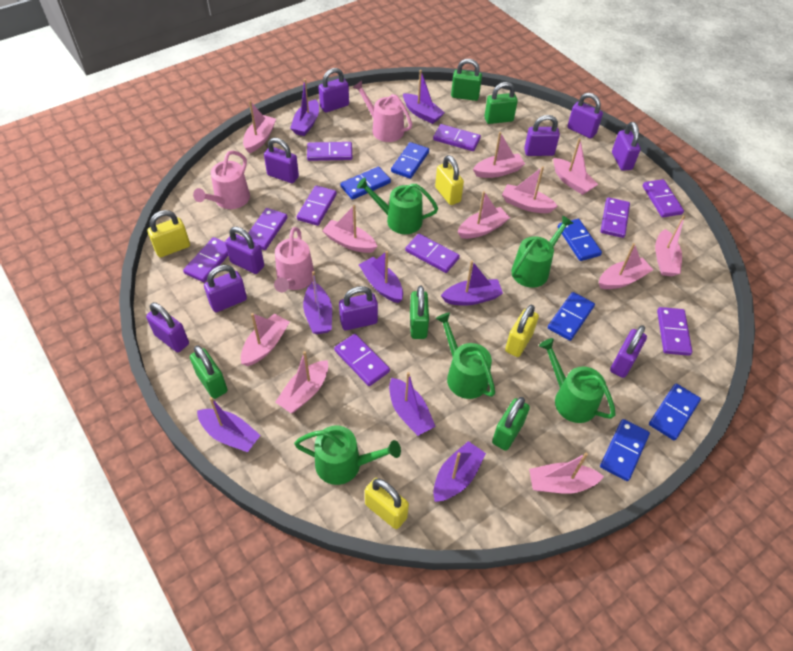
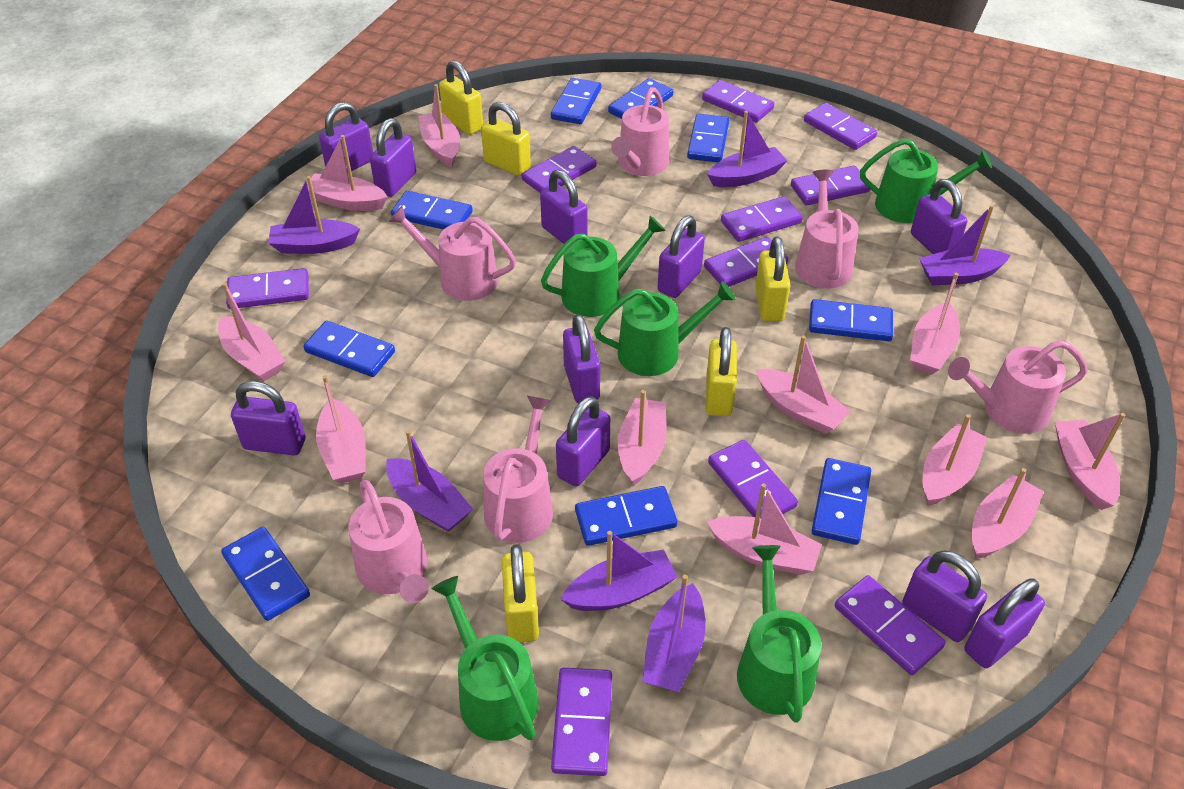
blue domino: 6 -> 9
green padlock: 5 -> 0
pink watering can: 3 -> 6
purple boat: 8 -> 6
yellow padlock: 4 -> 5

